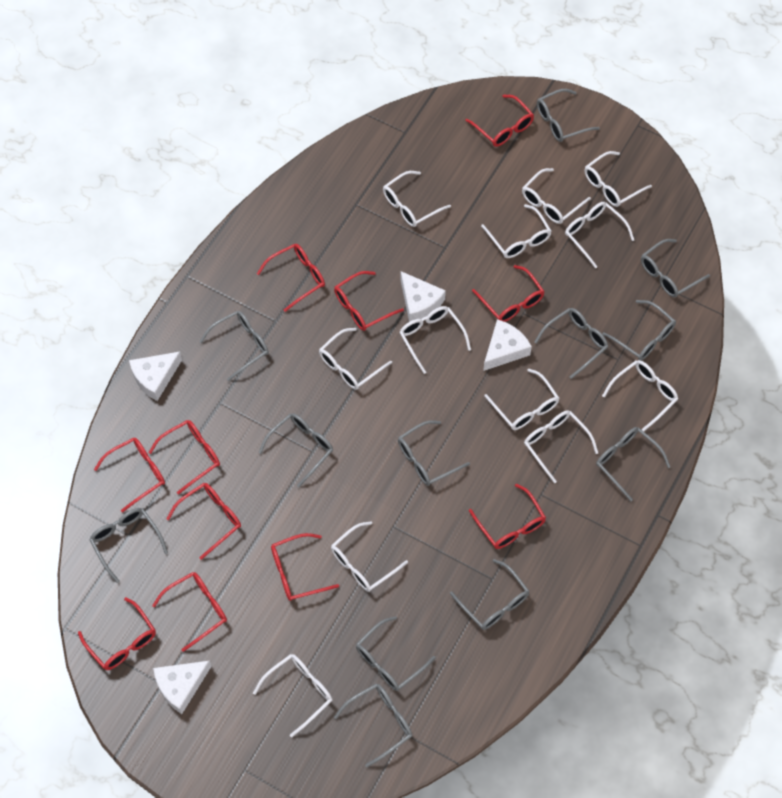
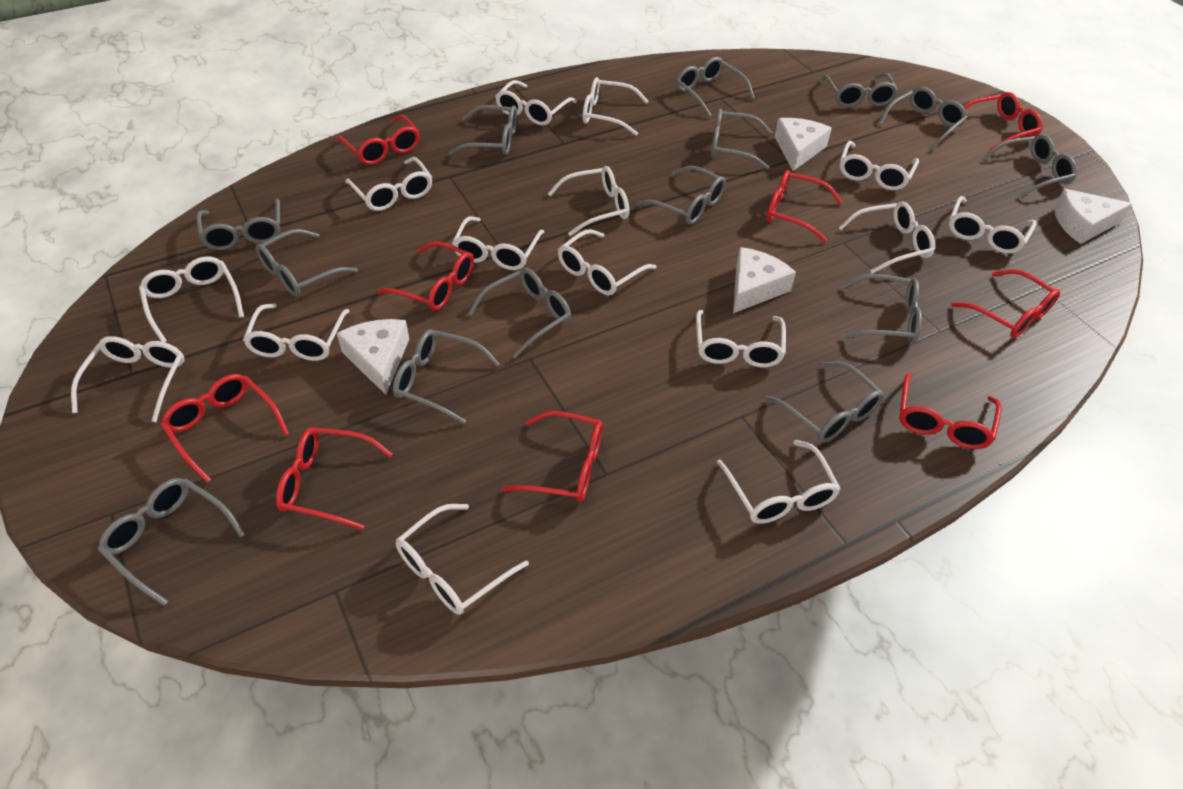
grey glasses: 12 -> 14
red glasses: 11 -> 9
white glasses: 12 -> 15

